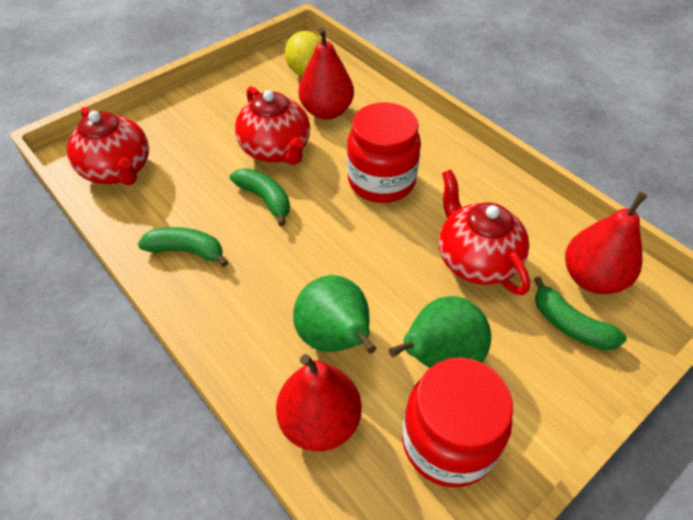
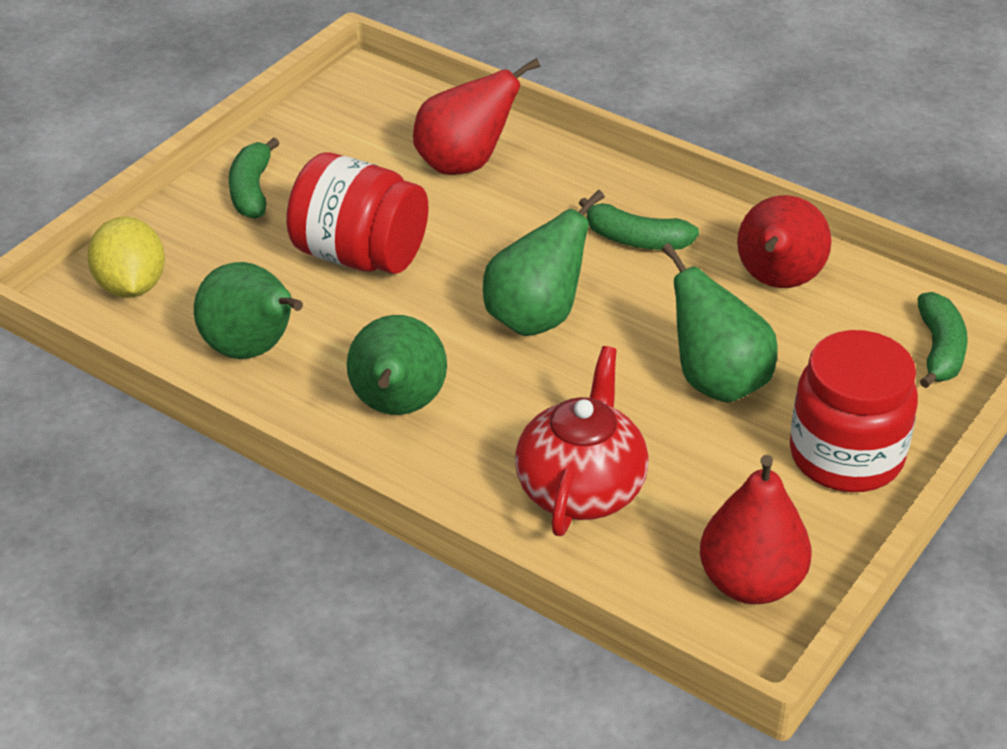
green pear: 2 -> 4
red teapot: 3 -> 1

